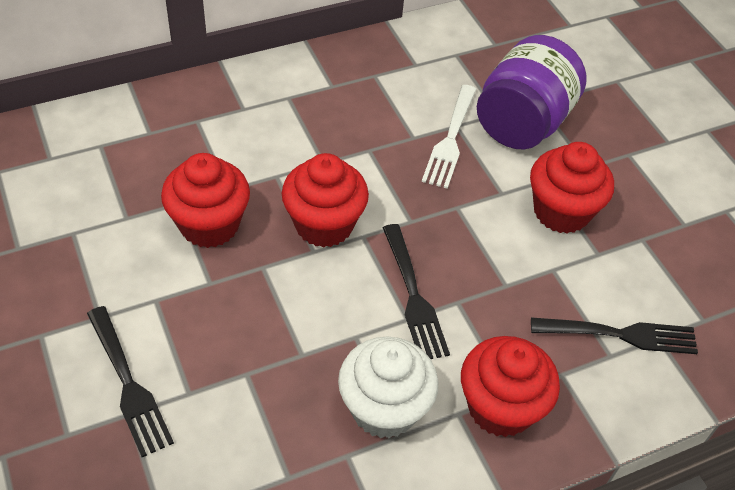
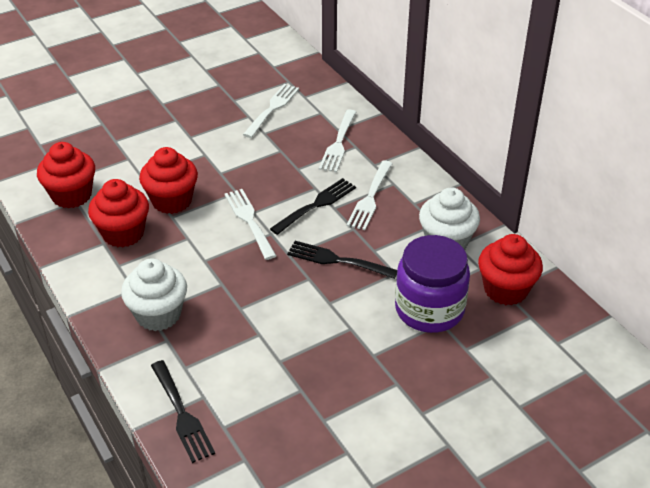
white cupcake: 1 -> 2
white fork: 1 -> 4

